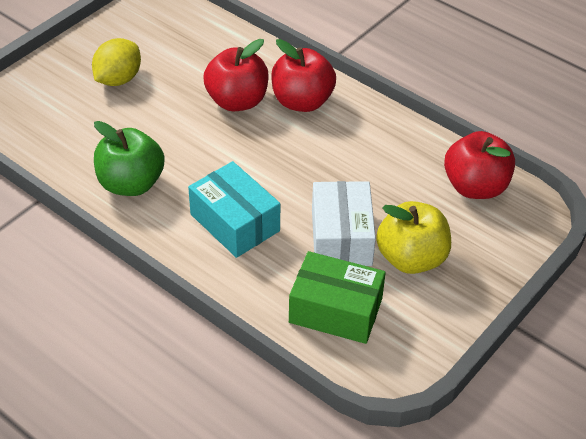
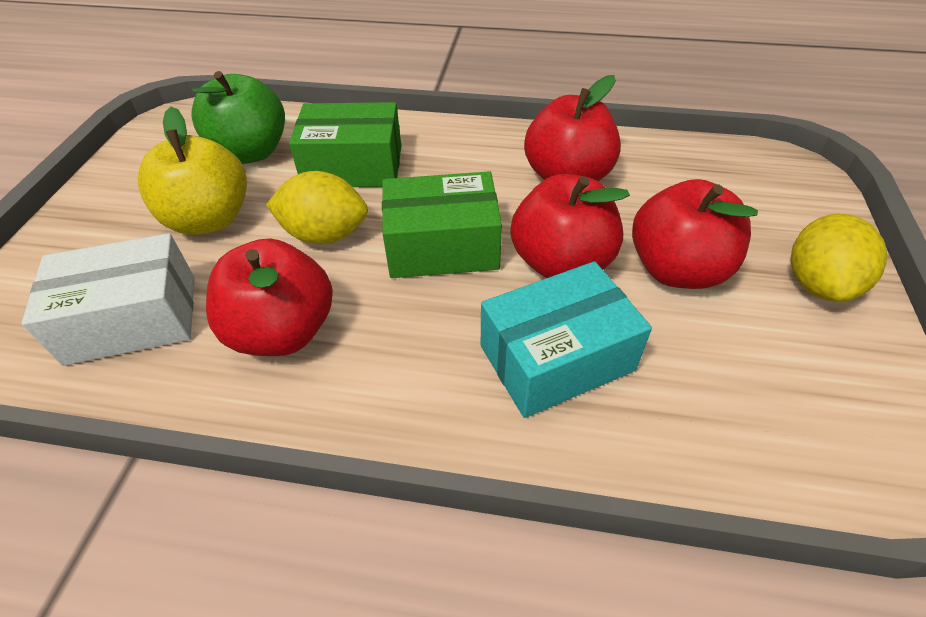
green box: 1 -> 2
red apple: 3 -> 4
yellow lemon: 1 -> 2

